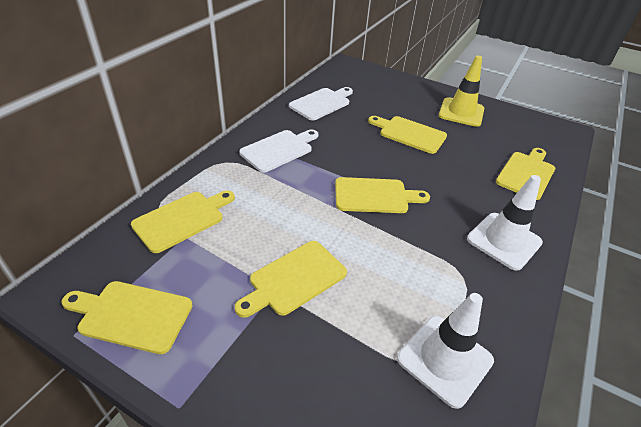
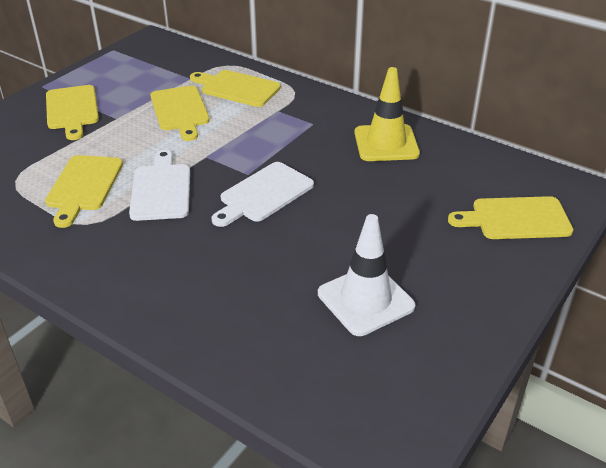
white traffic cone: 2 -> 1
yellow cutting board: 6 -> 5

